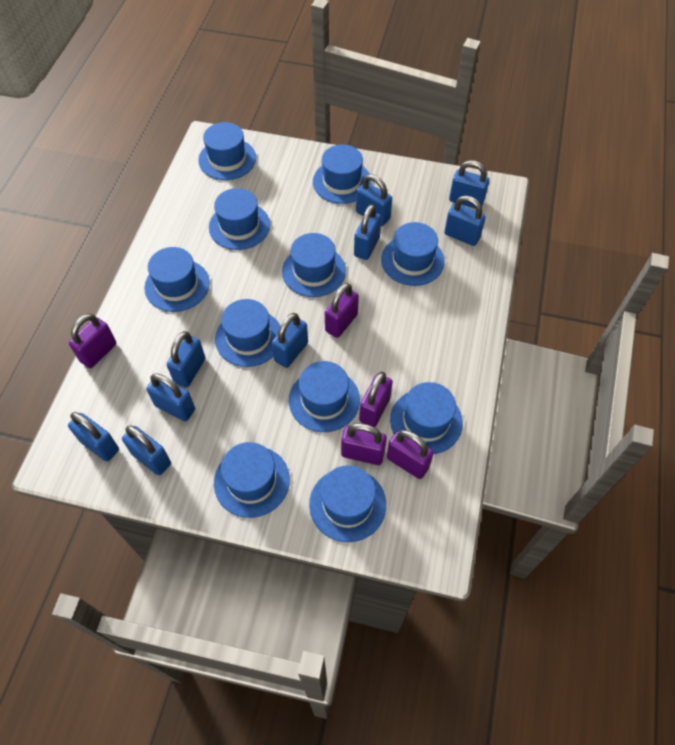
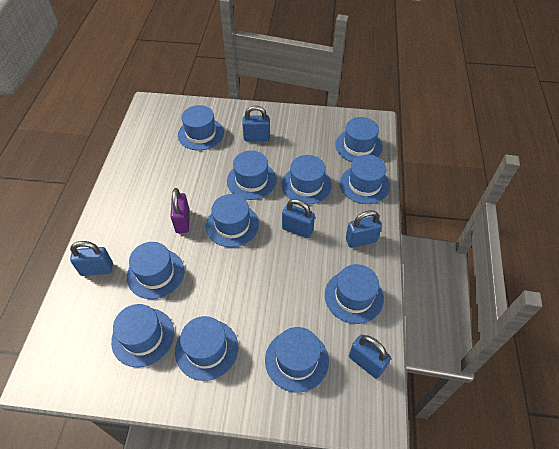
blue padlock: 9 -> 5
purple padlock: 5 -> 1

